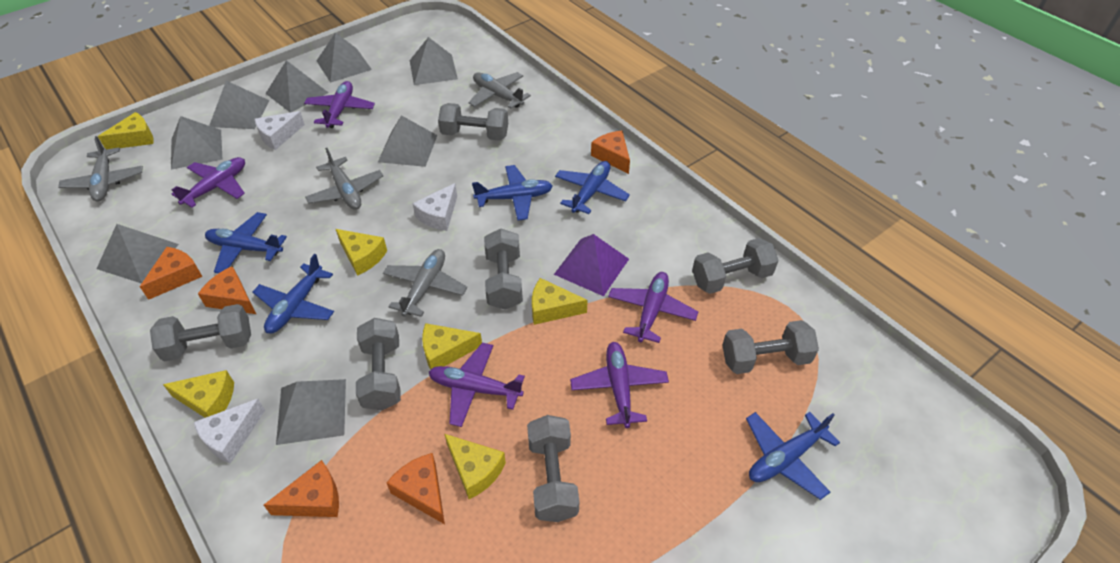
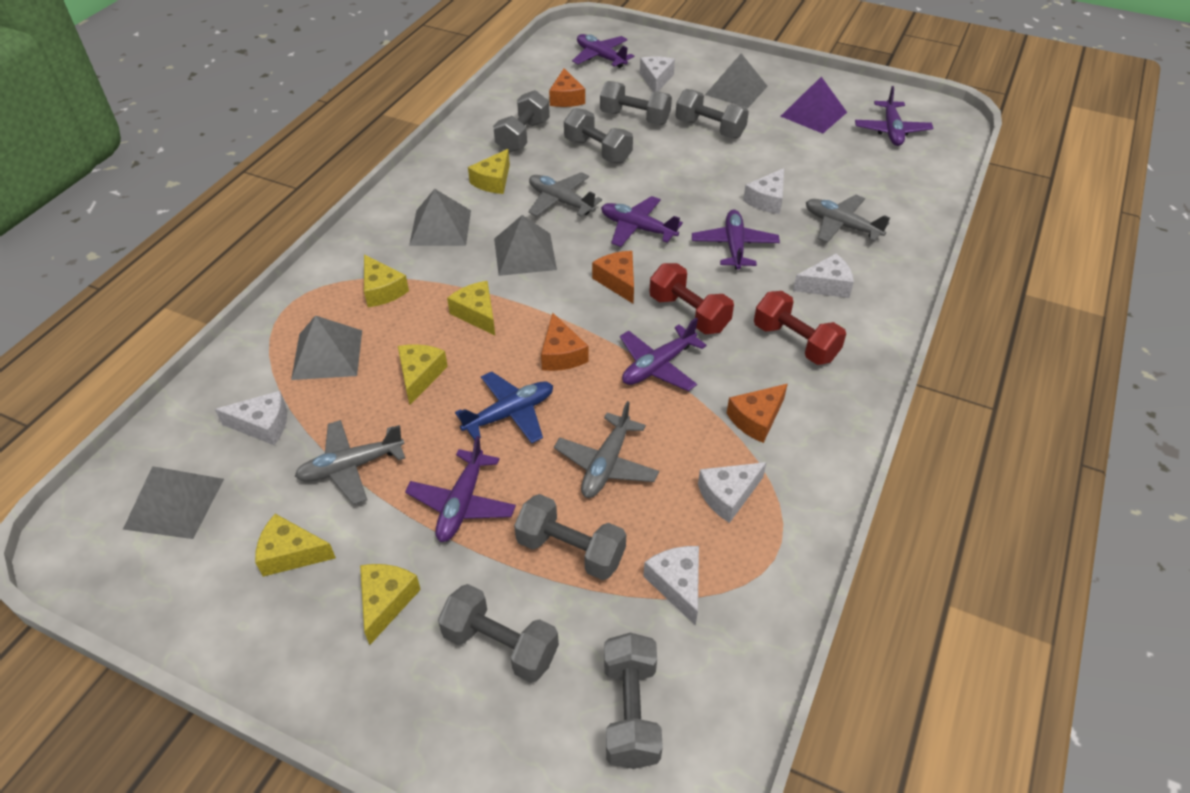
blue plane: 5 -> 1
grey pyramid: 8 -> 5
orange cheese: 5 -> 4
purple plane: 5 -> 6
red dumbbell: 0 -> 2
white cheese: 3 -> 6

